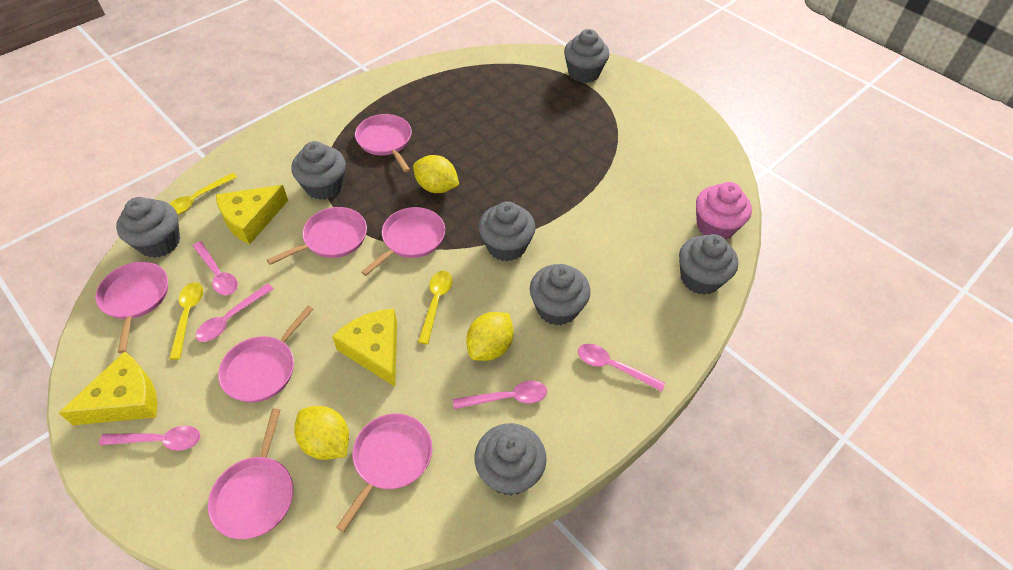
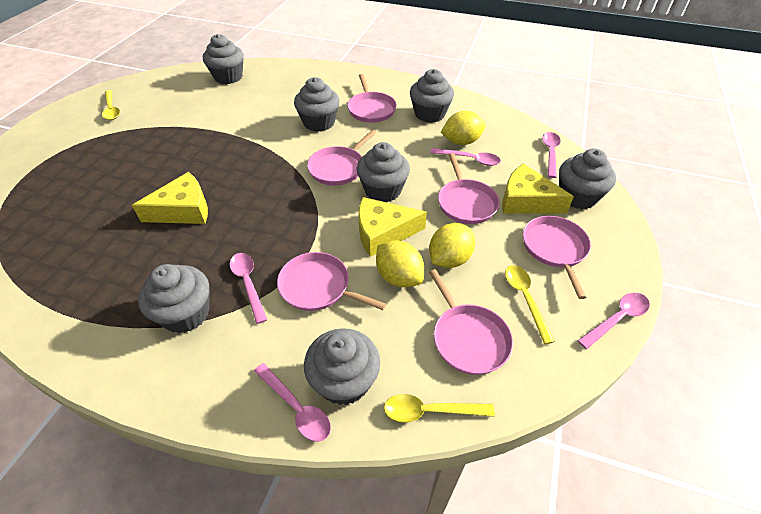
pink cupcake: 1 -> 0
pink pan: 7 -> 6

